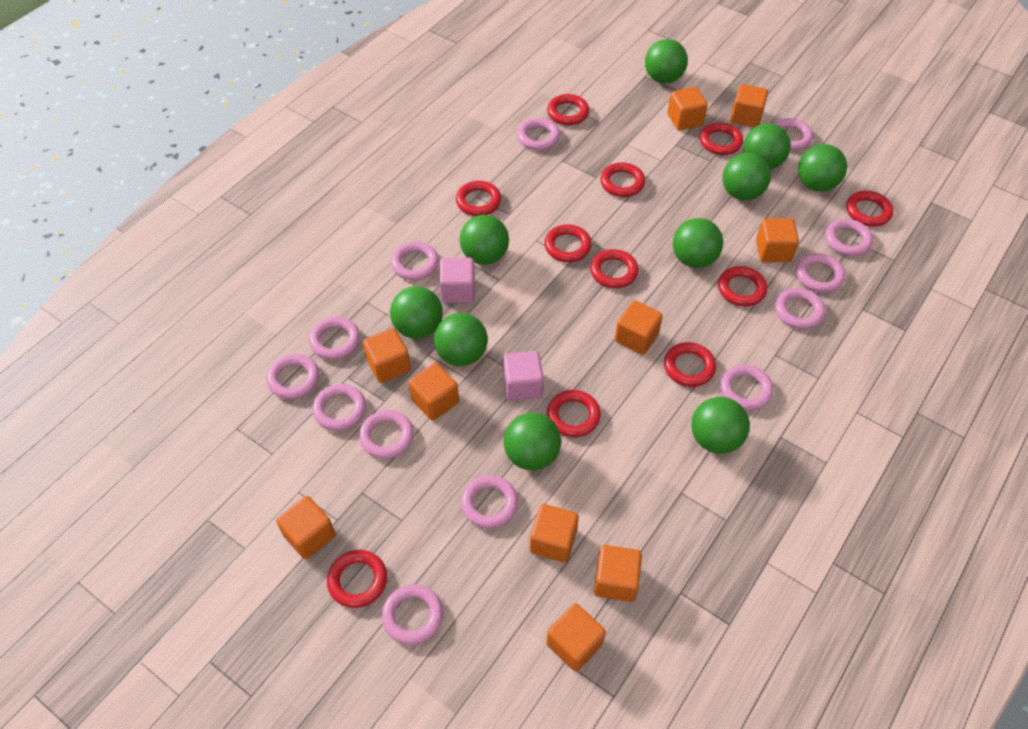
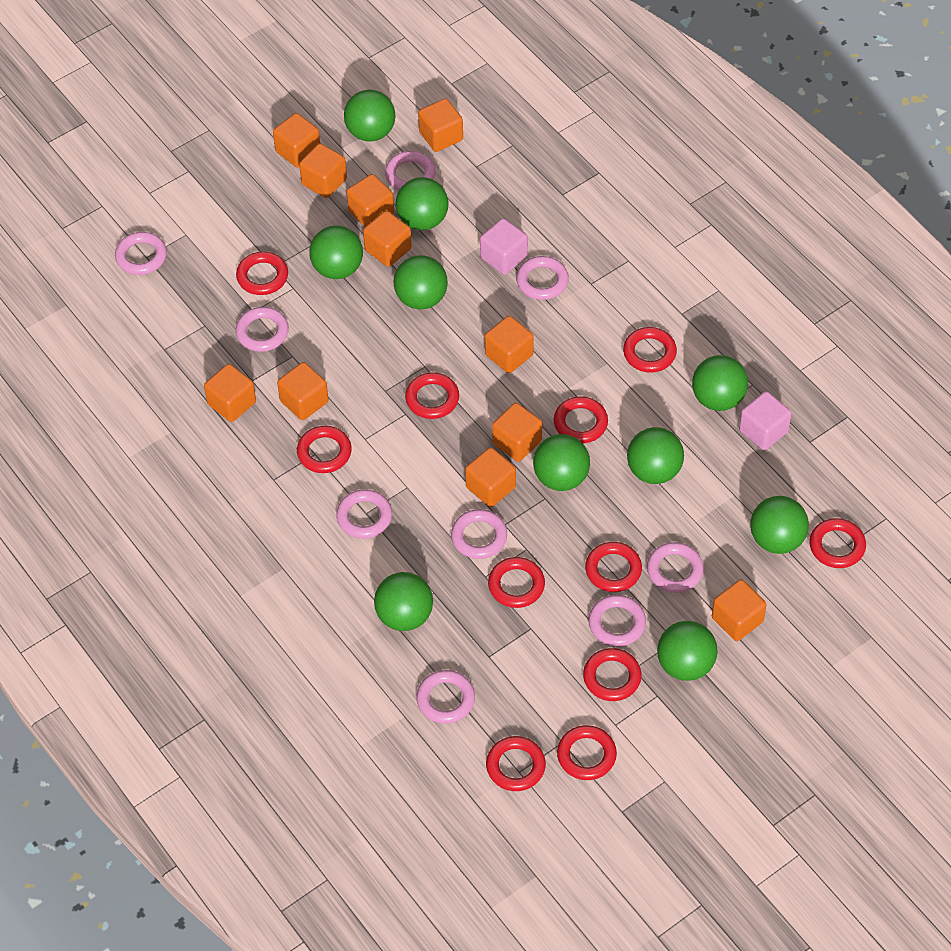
orange cube: 10 -> 11
pink ring: 13 -> 9

